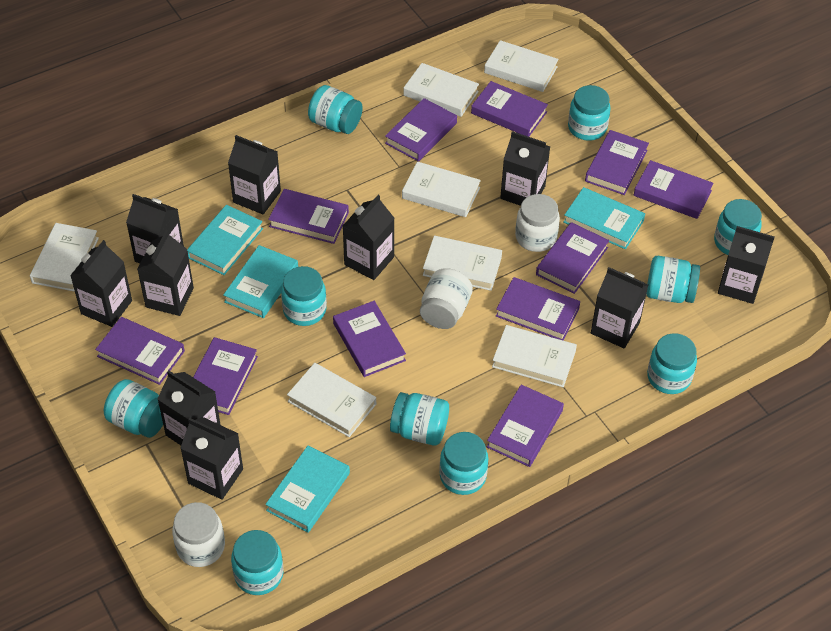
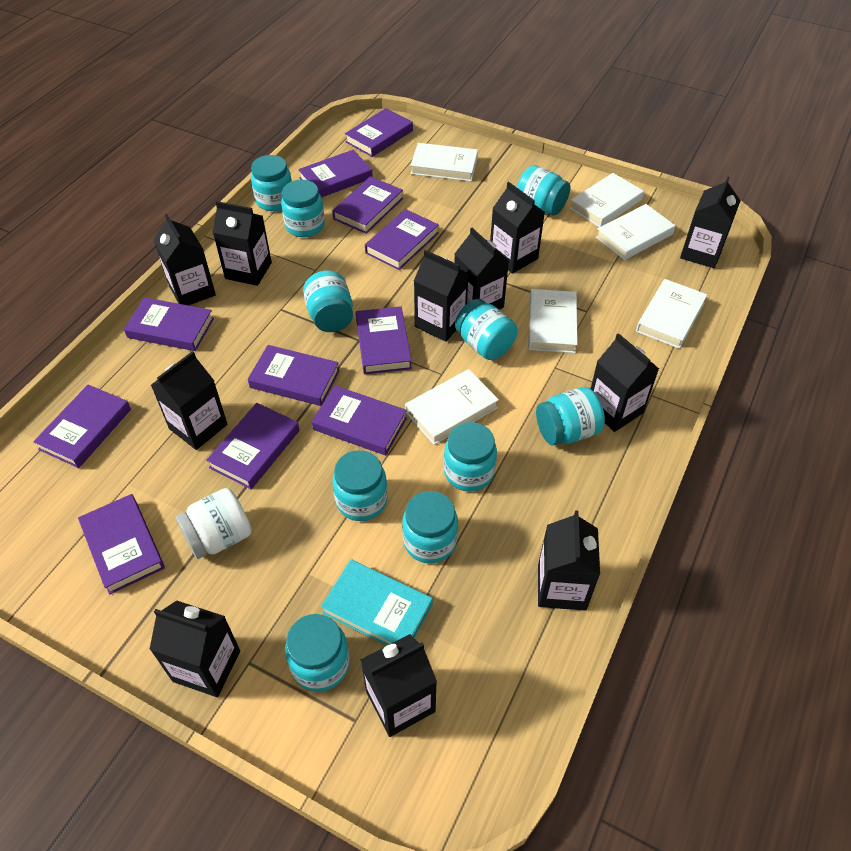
black carton: 10 -> 11
turquoise book: 4 -> 1
white book: 7 -> 6
white jar: 3 -> 1

